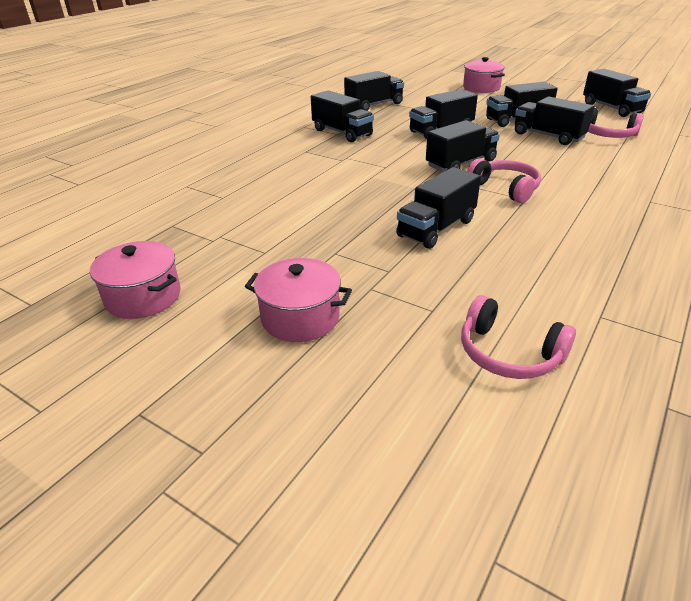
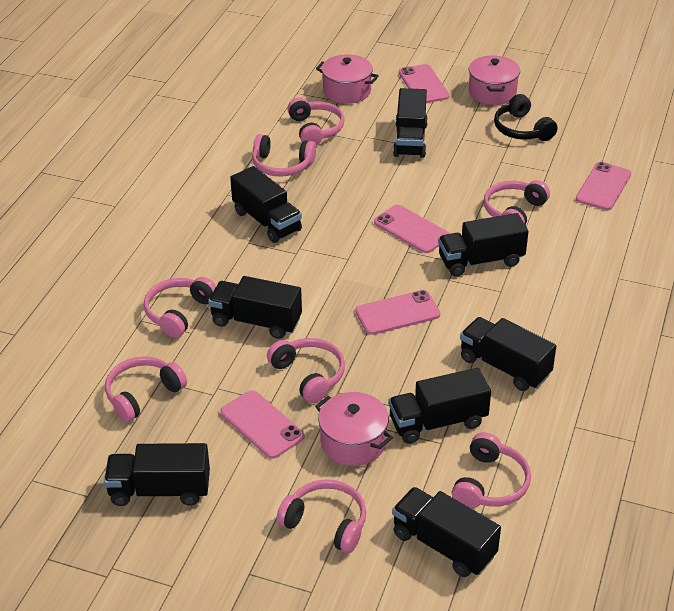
black headphones: 0 -> 1
pink headphones: 3 -> 8
pink phone: 0 -> 5

